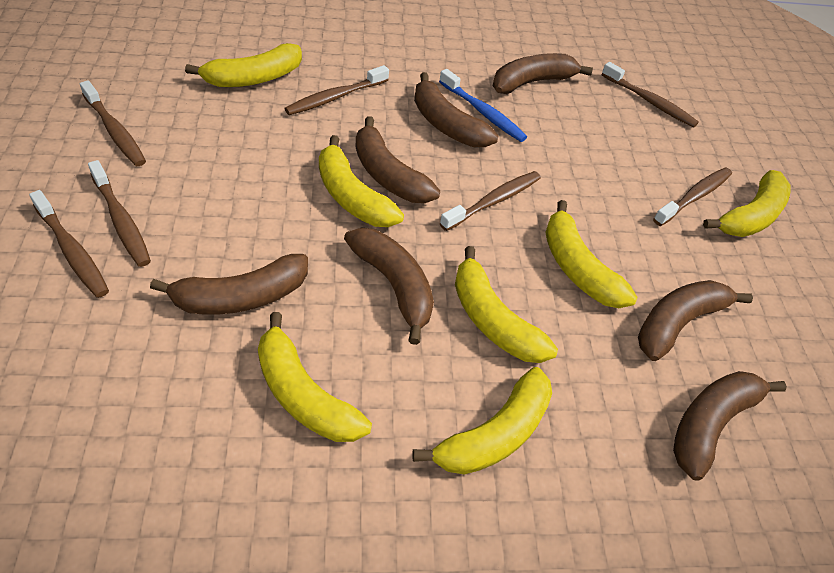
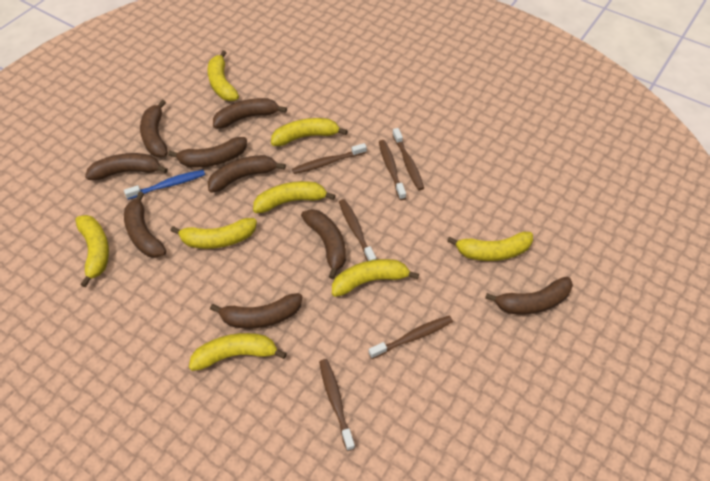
brown banana: 7 -> 9
brown toothbrush: 7 -> 6
yellow banana: 7 -> 8

